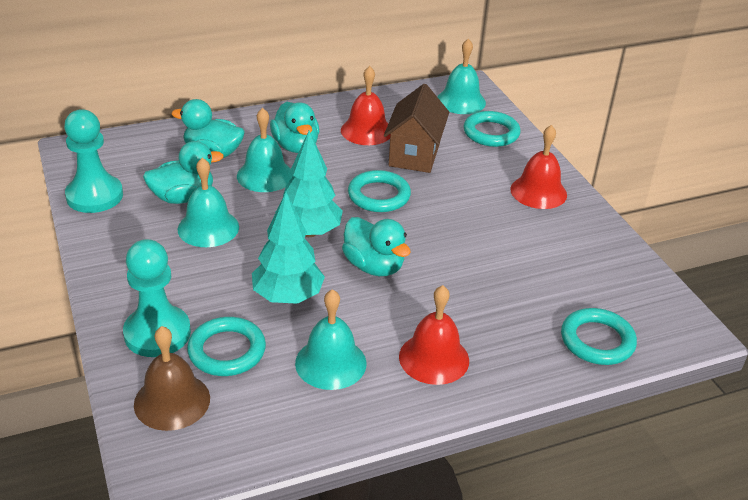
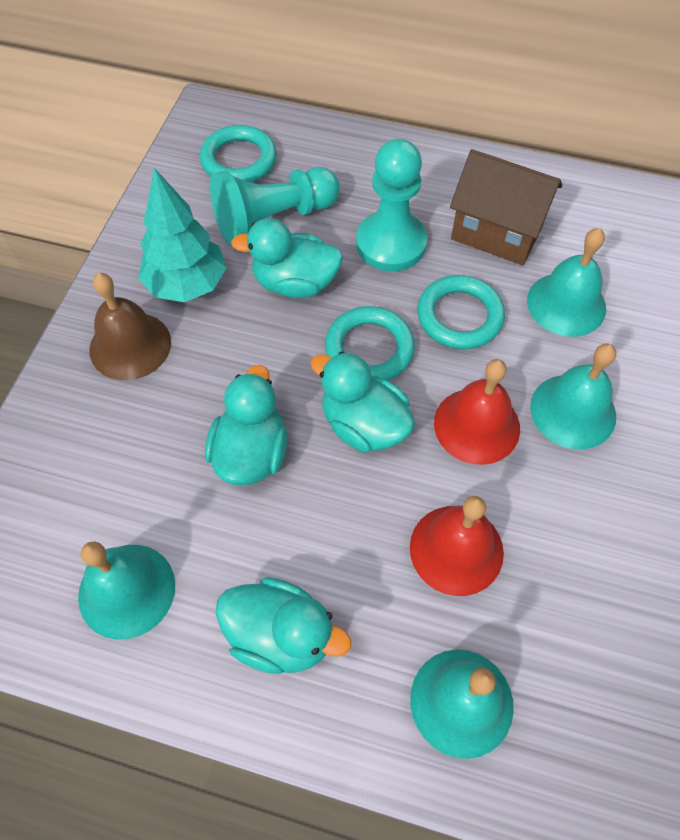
red bell: 3 -> 2
turquoise ring: 4 -> 3
turquoise tree: 2 -> 1

